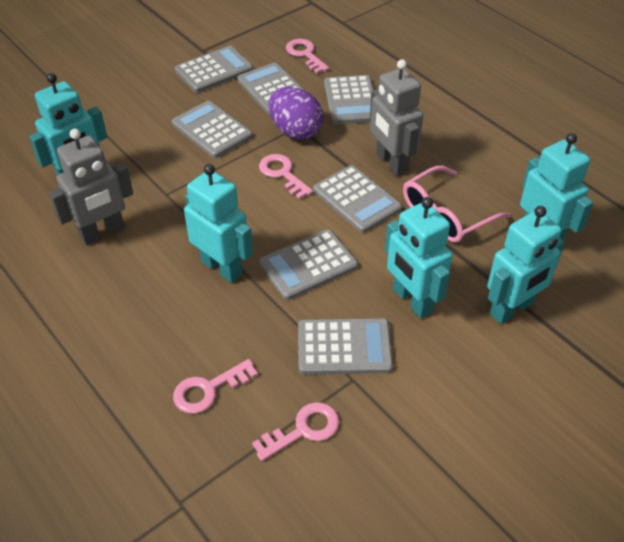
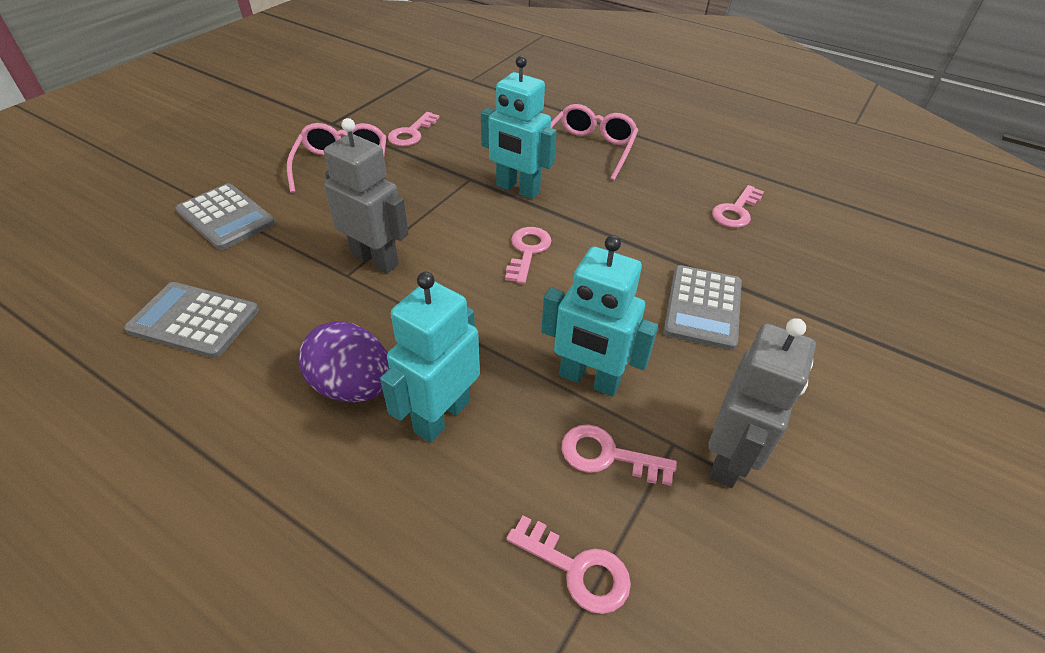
grey calculator: 7 -> 3
pink glasses: 1 -> 2
pink key: 4 -> 5
turquoise robot: 5 -> 3

